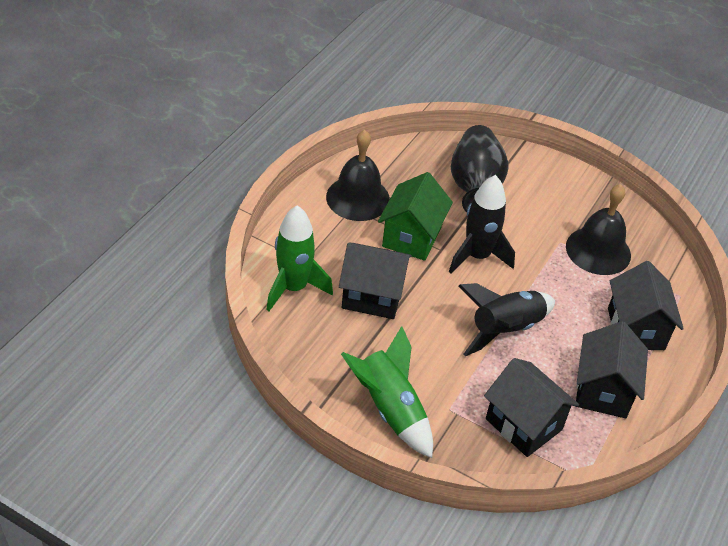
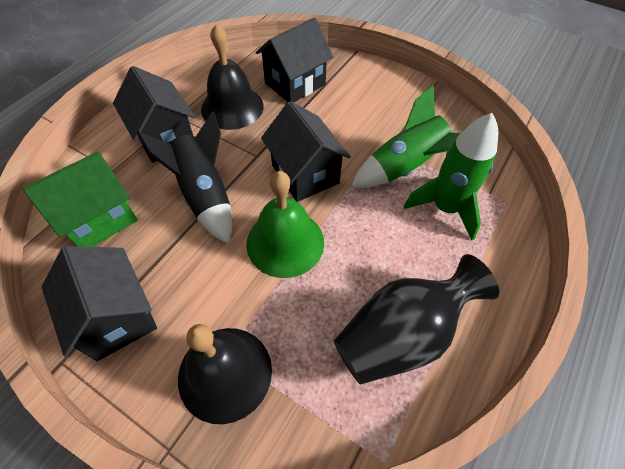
black rocket: 2 -> 1
green bell: 0 -> 1

